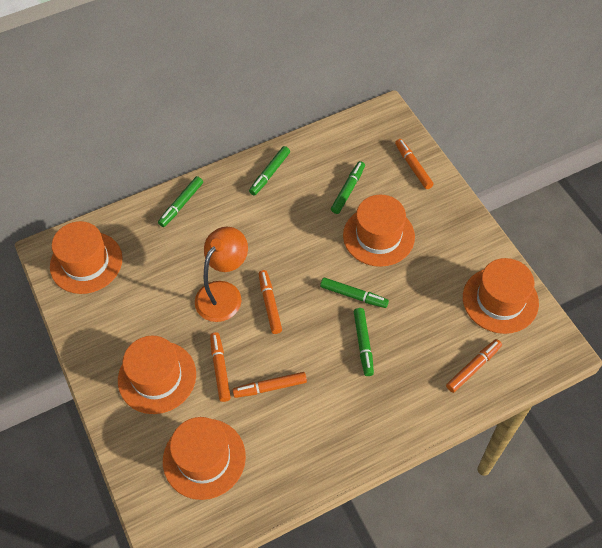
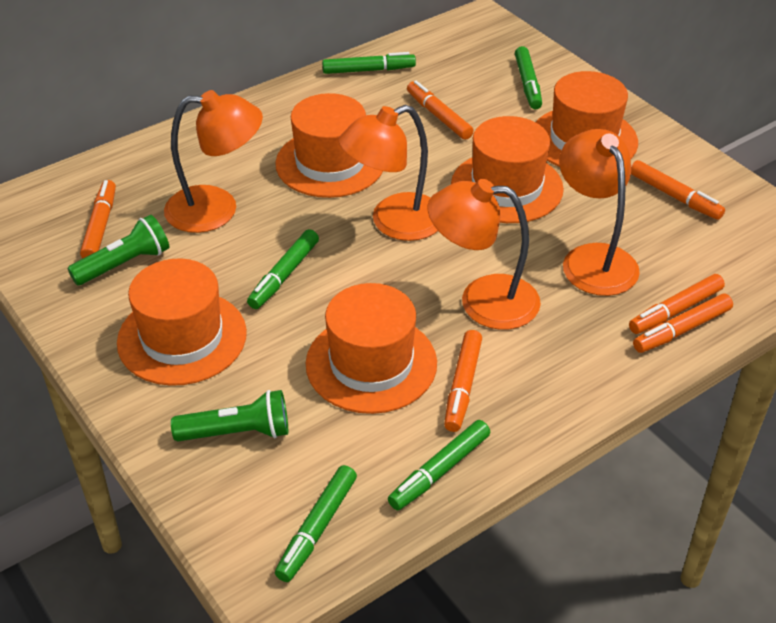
green flashlight: 0 -> 2
orange lamp: 1 -> 4
orange marker: 5 -> 6

